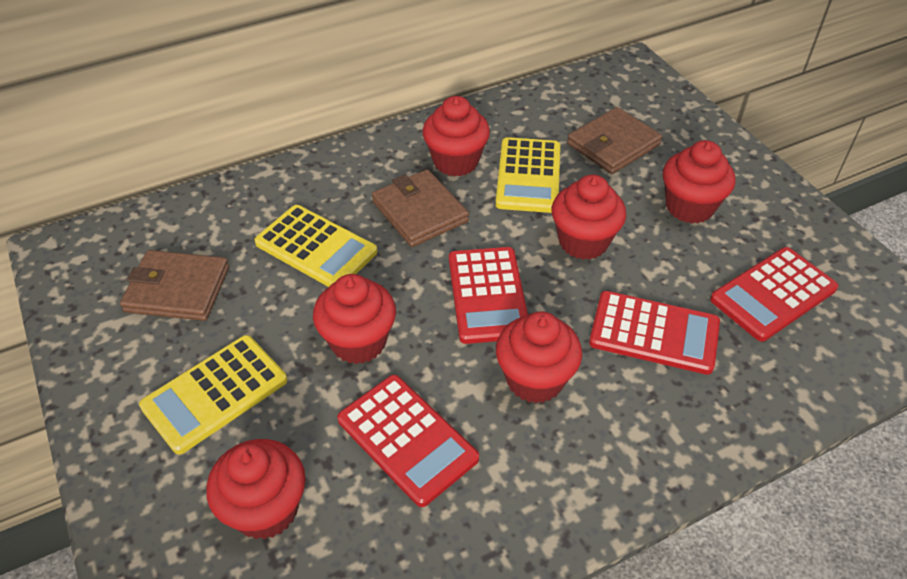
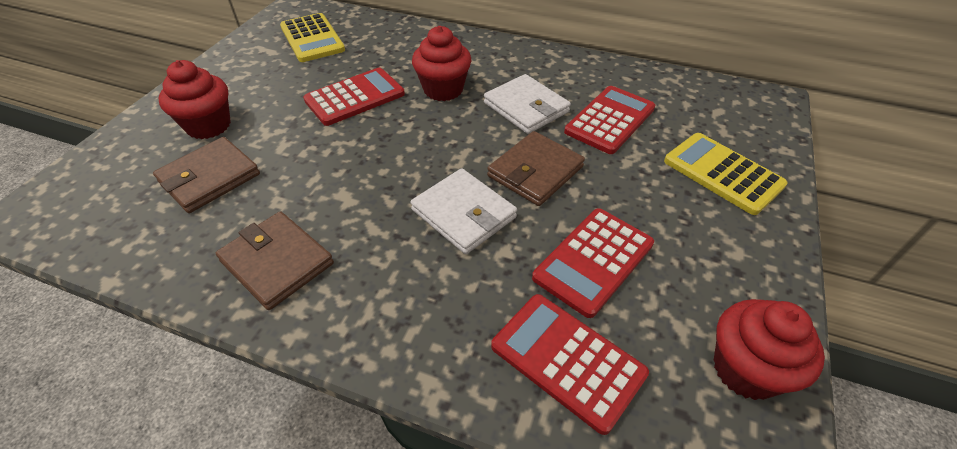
red cupcake: 6 -> 3
white wallet: 0 -> 2
yellow calculator: 3 -> 2

